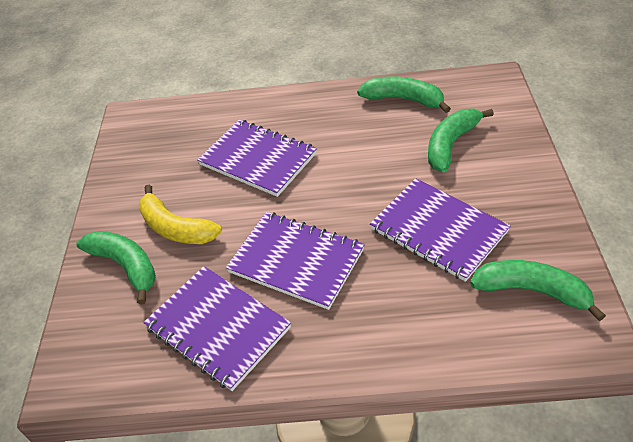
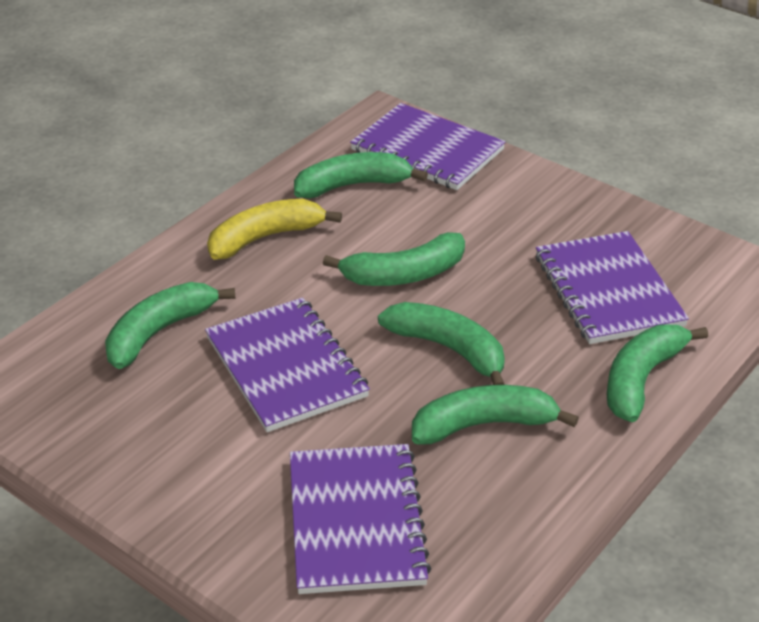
green banana: 4 -> 6

